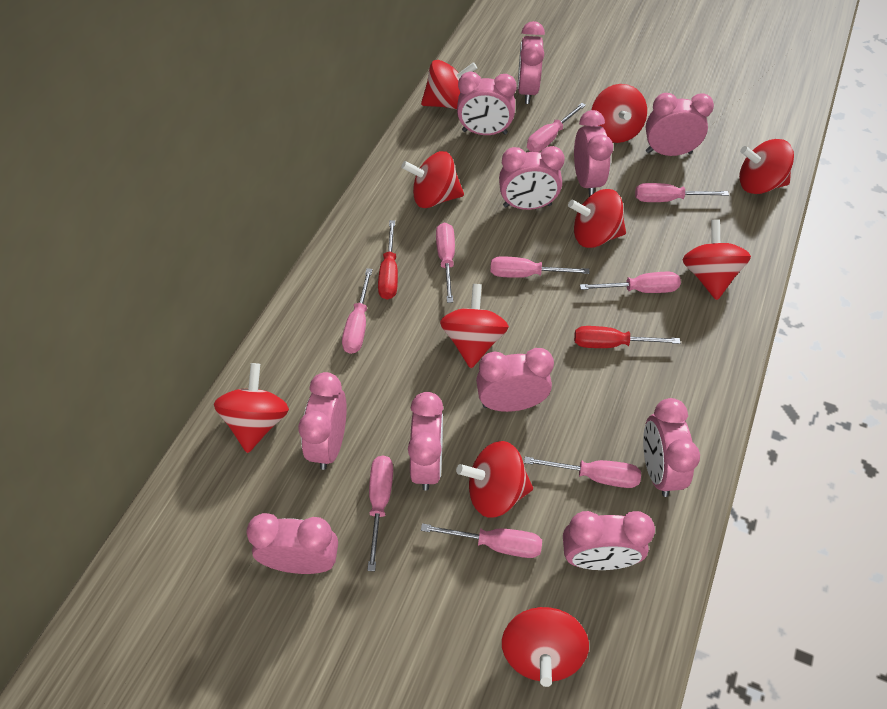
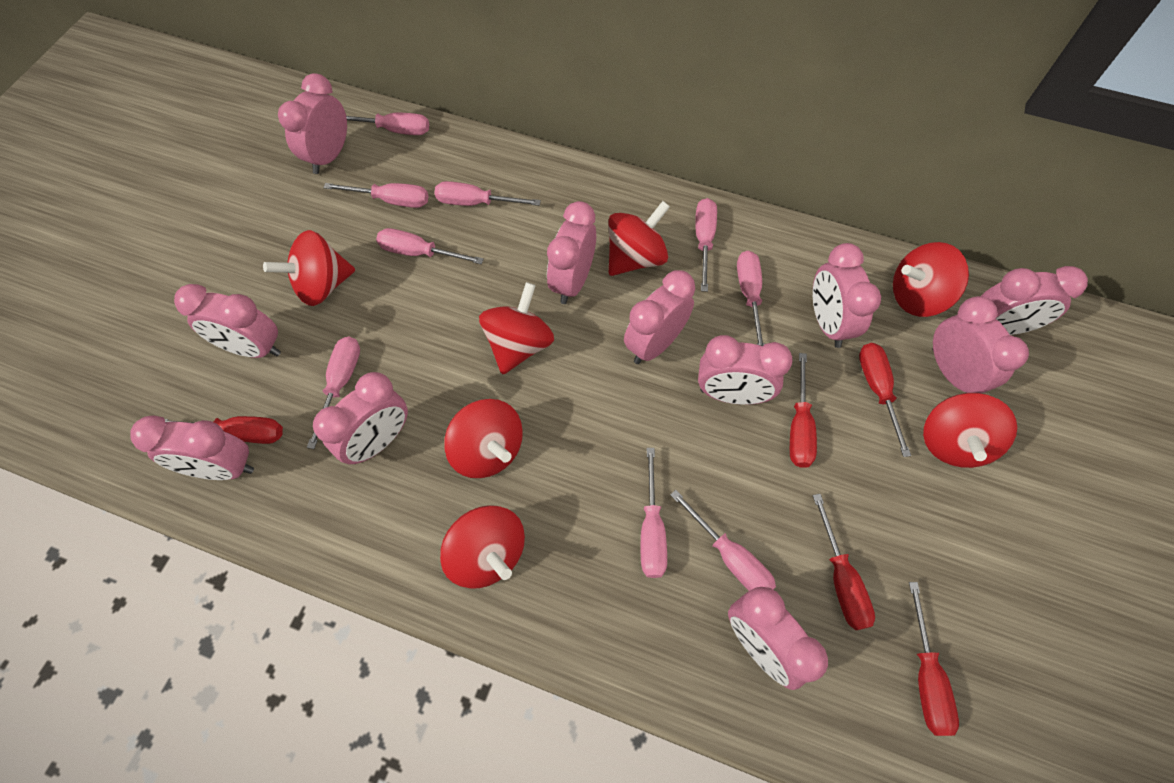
red screwdriver: 2 -> 5
red spinning top: 10 -> 7

